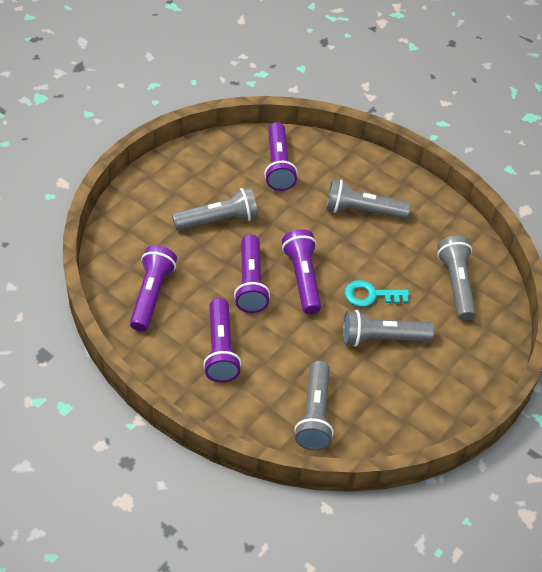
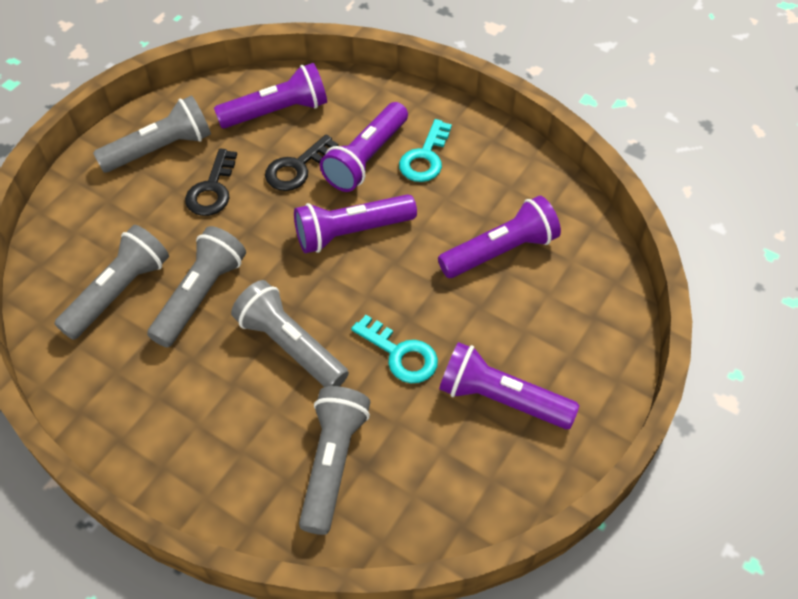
black key: 0 -> 2
turquoise key: 1 -> 2

